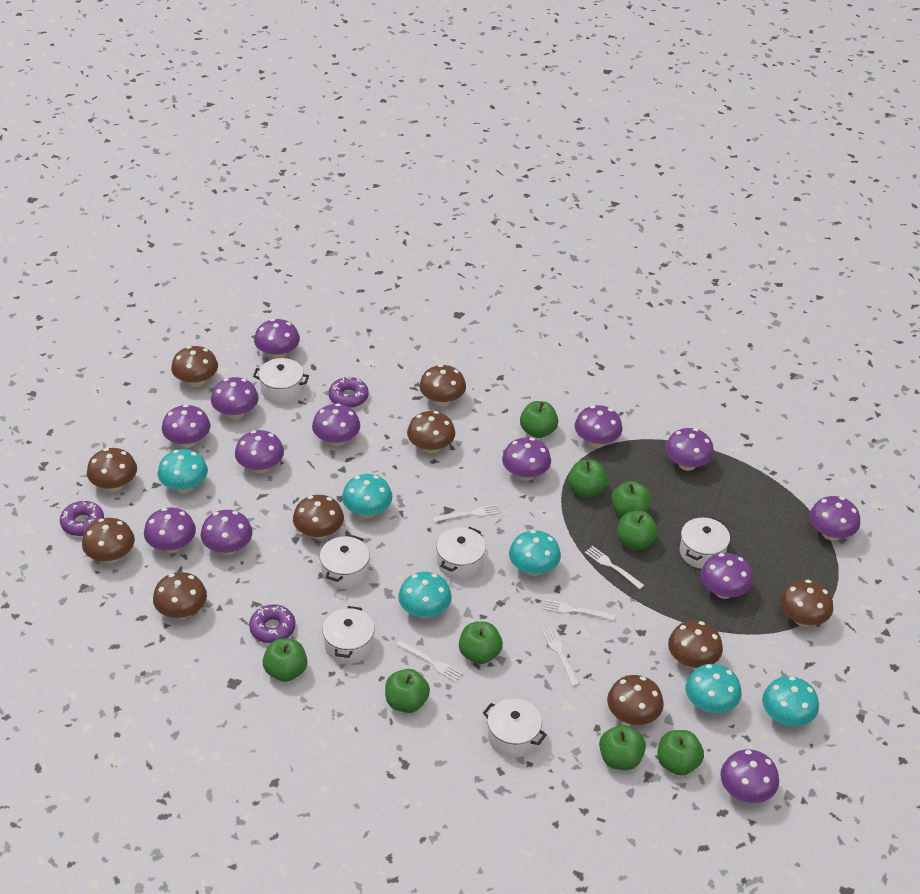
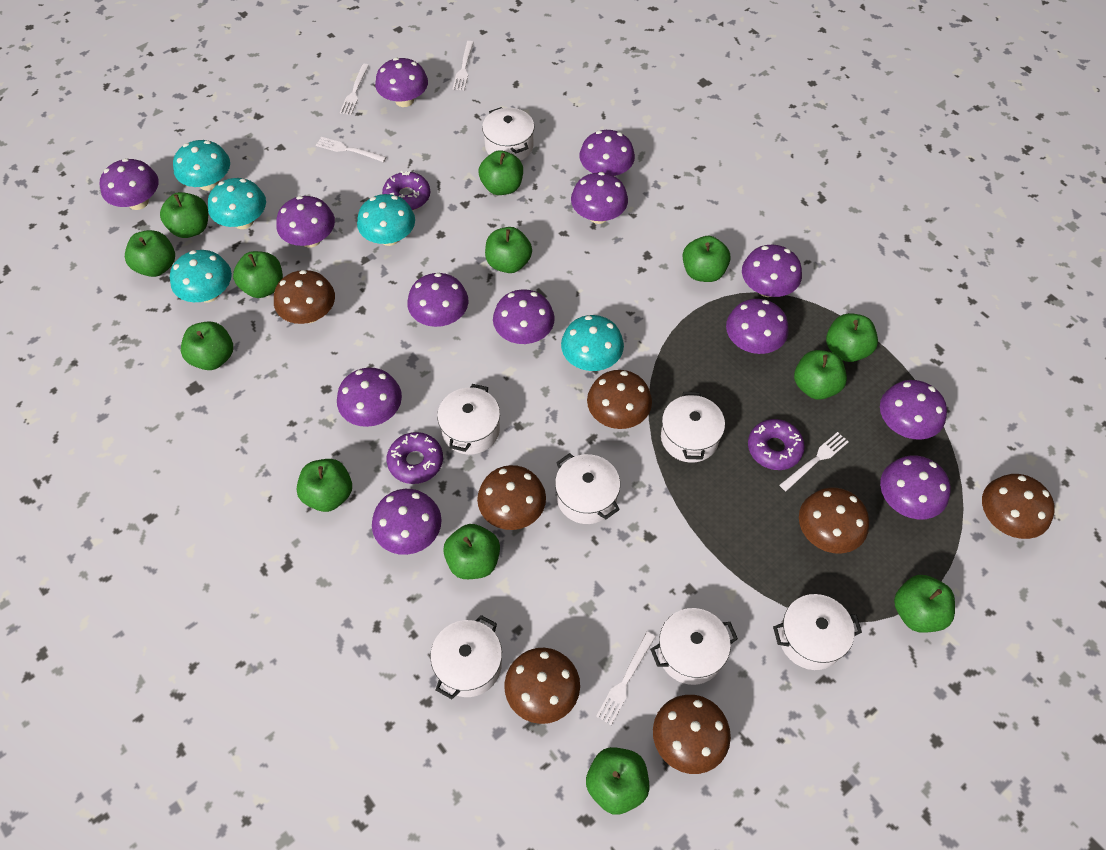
brown mushroom: 10 -> 7
green apple: 9 -> 13
turquoise mushroom: 6 -> 5
white pot: 6 -> 7

